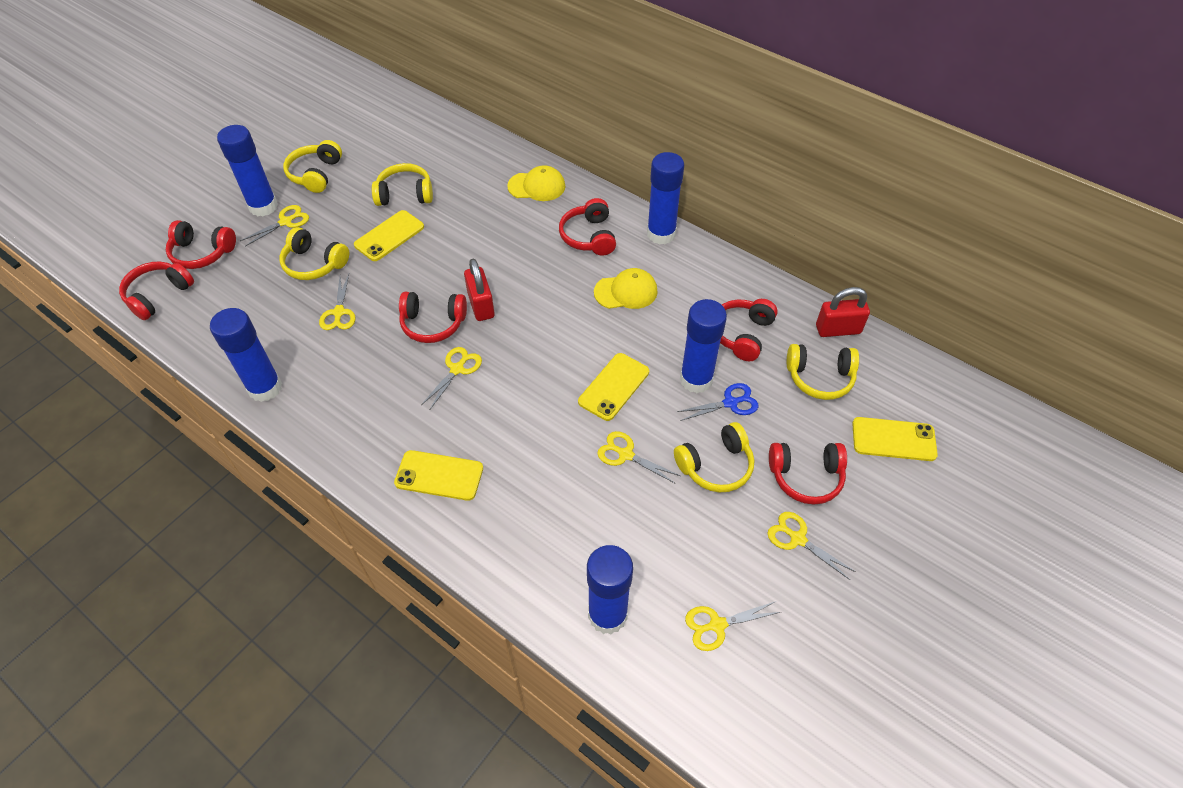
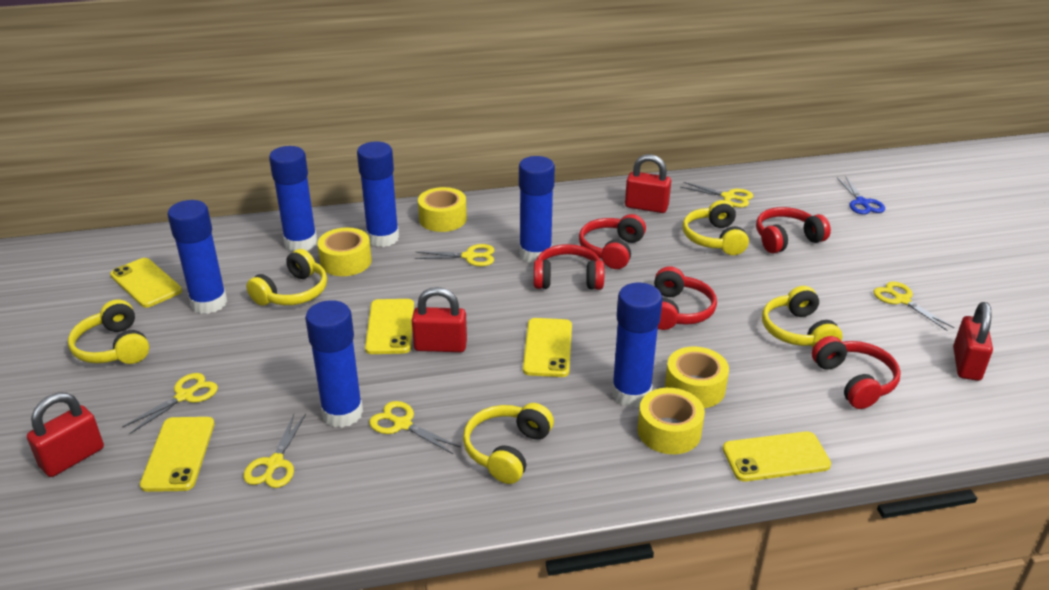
blue glue stick: 5 -> 6
red headphones: 6 -> 5
red padlock: 2 -> 4
yellow cap: 2 -> 0
yellow phone: 4 -> 5
yellow tape: 0 -> 4

